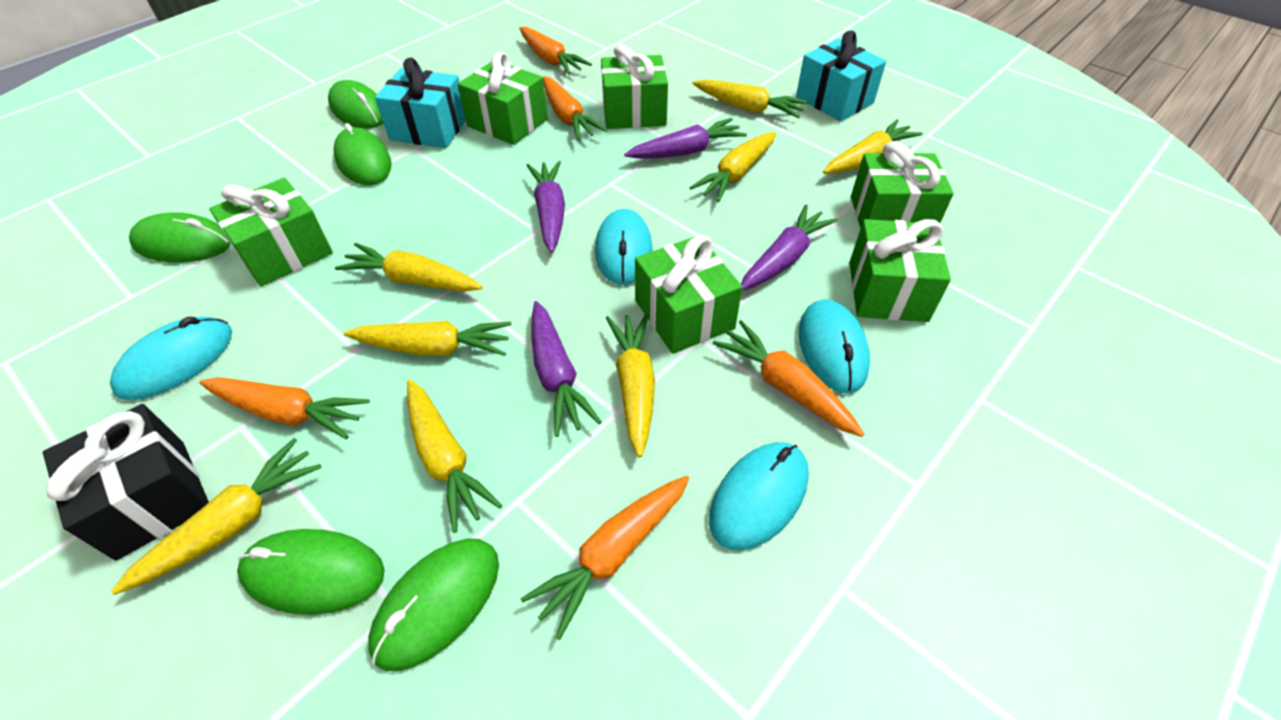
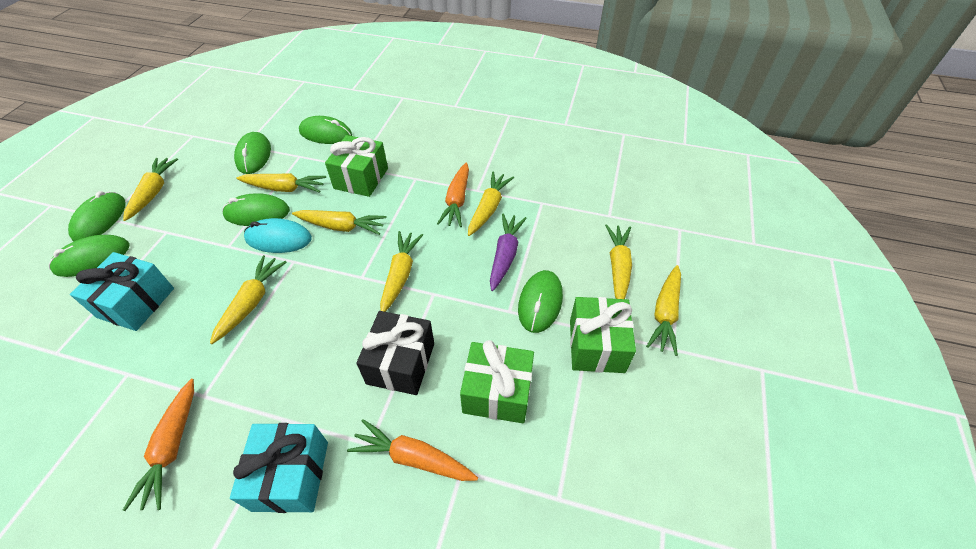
green gift: 6 -> 3
green mouse: 5 -> 6
orange carrot: 5 -> 3
purple carrot: 4 -> 1
turquoise mouse: 4 -> 1

